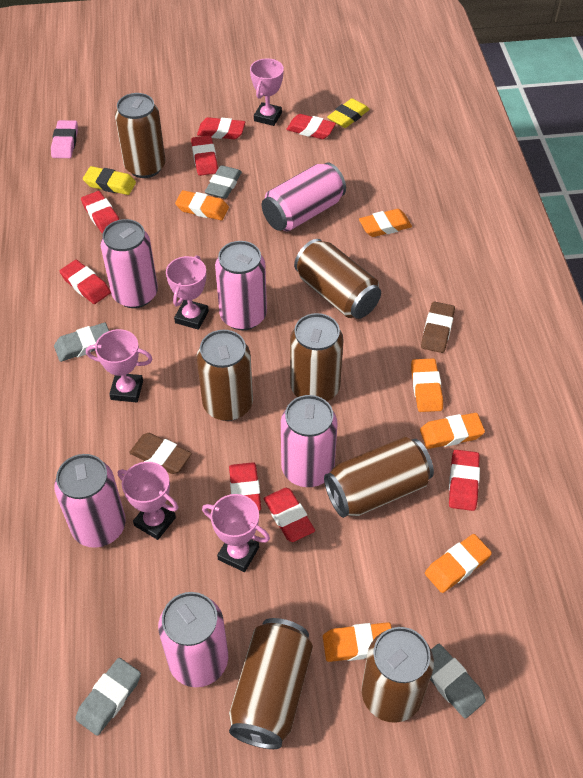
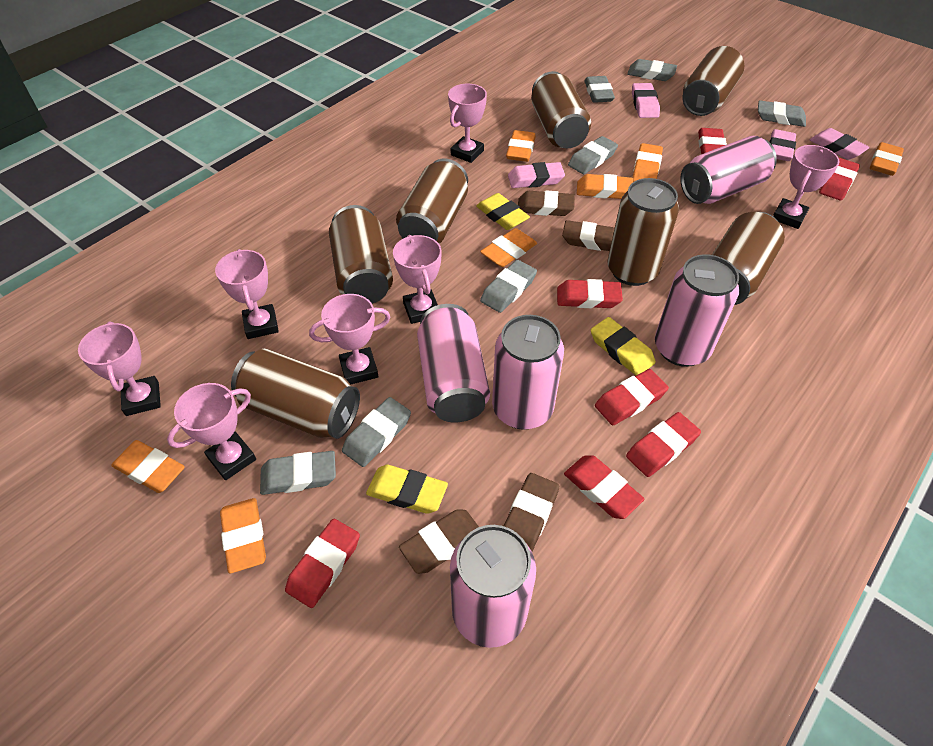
brown eraser: 2 -> 4
grey eraser: 4 -> 7
orange eraser: 6 -> 7
pink can: 6 -> 5
pink eraser: 1 -> 4
pink trophy: 5 -> 7
red eraser: 8 -> 7
yellow eraser: 2 -> 3

